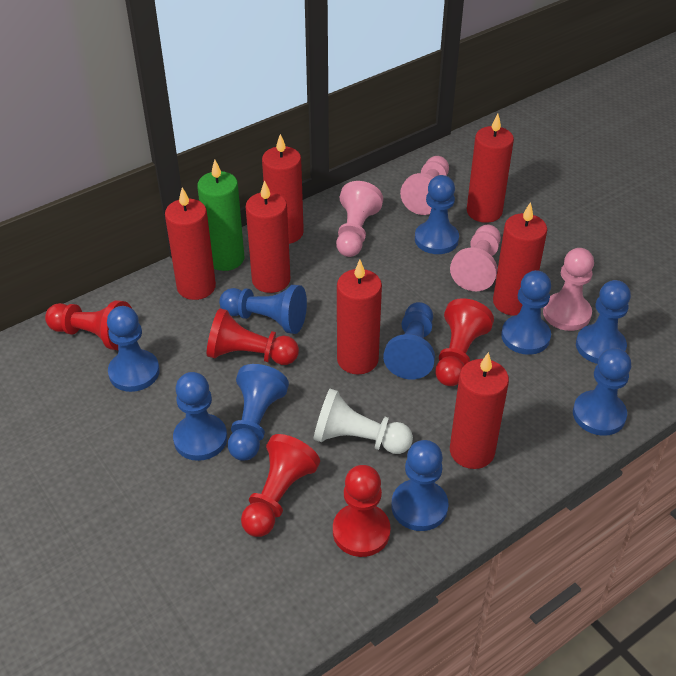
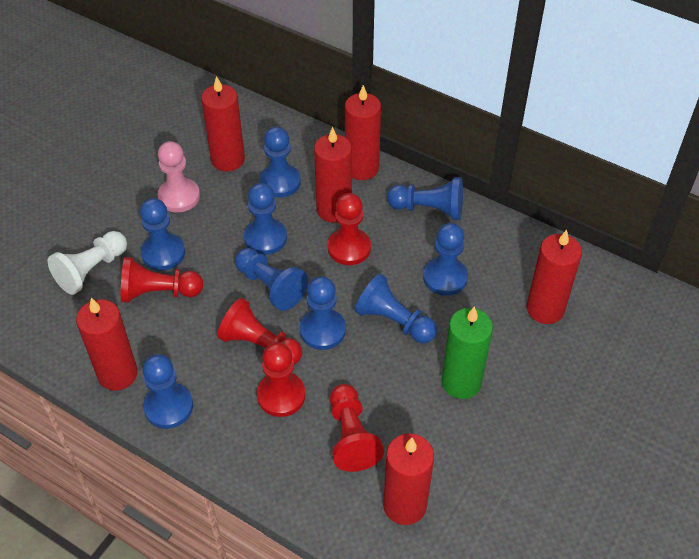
blue pawn: 10 -> 9
pink pawn: 4 -> 1
red candle: 7 -> 6

